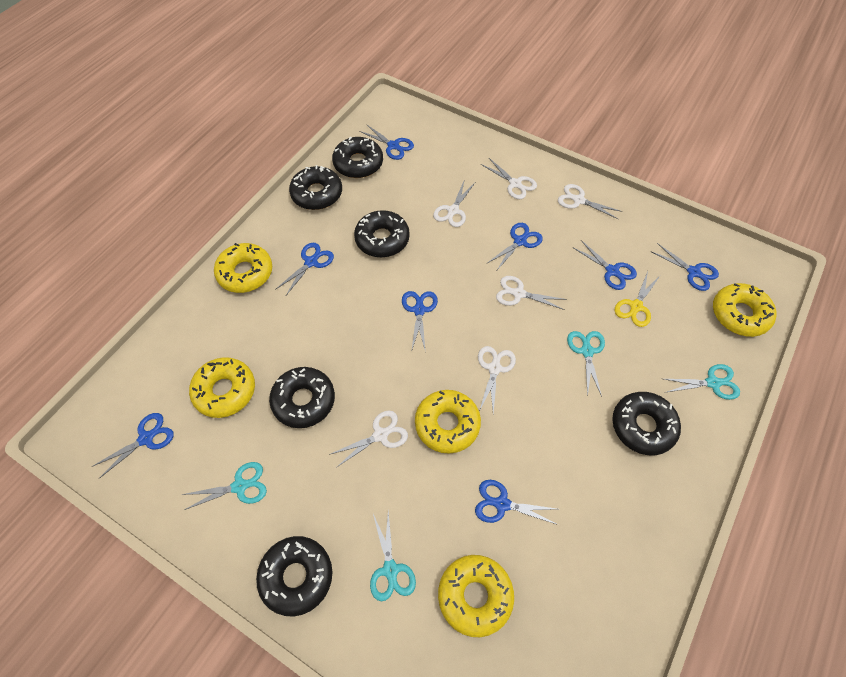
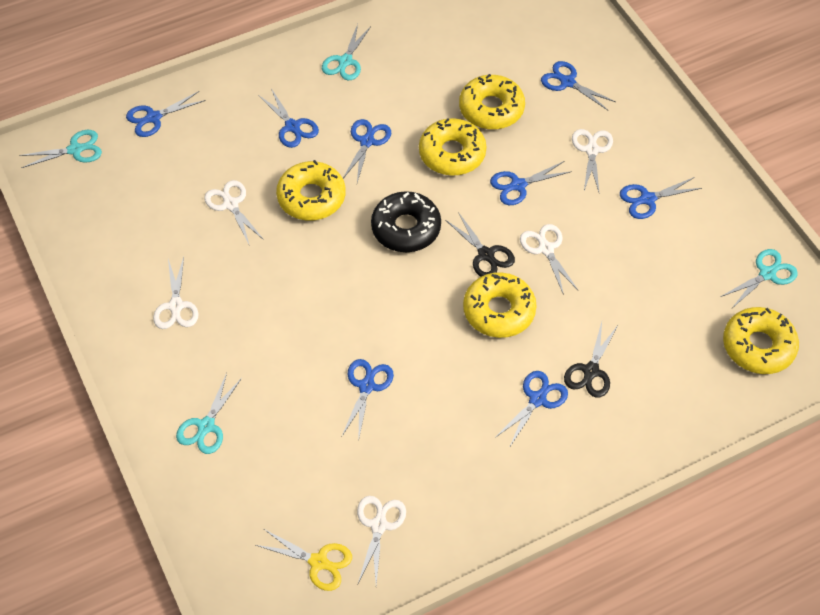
black donut: 6 -> 1
black scissors: 0 -> 2
white scissors: 6 -> 5

